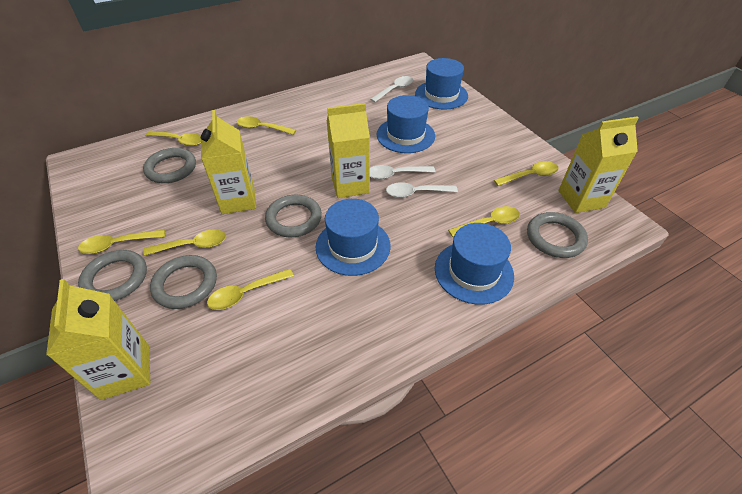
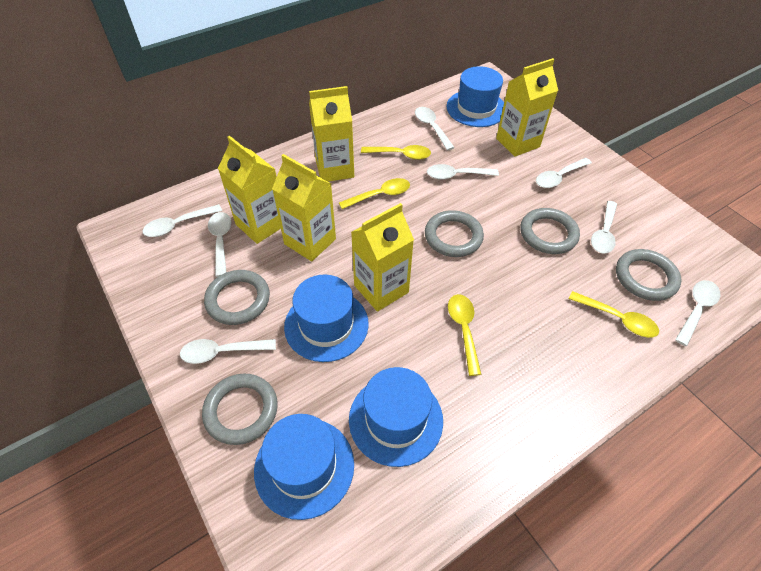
white spoon: 3 -> 8
yellow carton: 4 -> 5
yellow spoon: 7 -> 4

